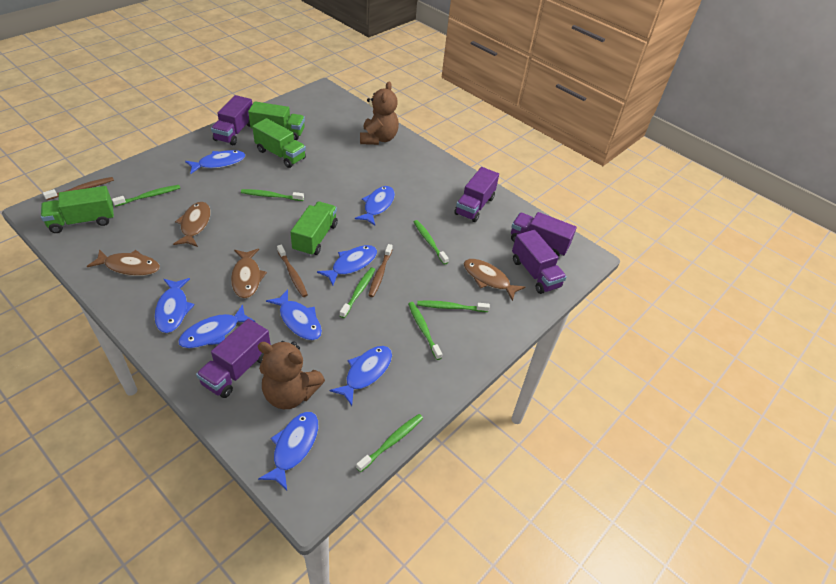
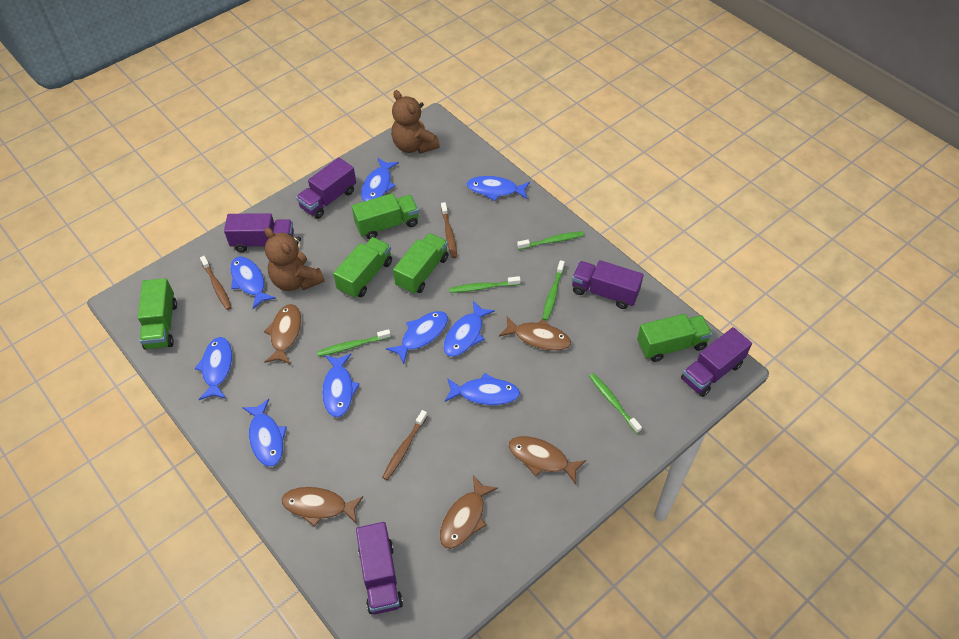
blue fish: 8 -> 9
brown fish: 4 -> 5
green toothbrush: 7 -> 5
green truck: 4 -> 5

